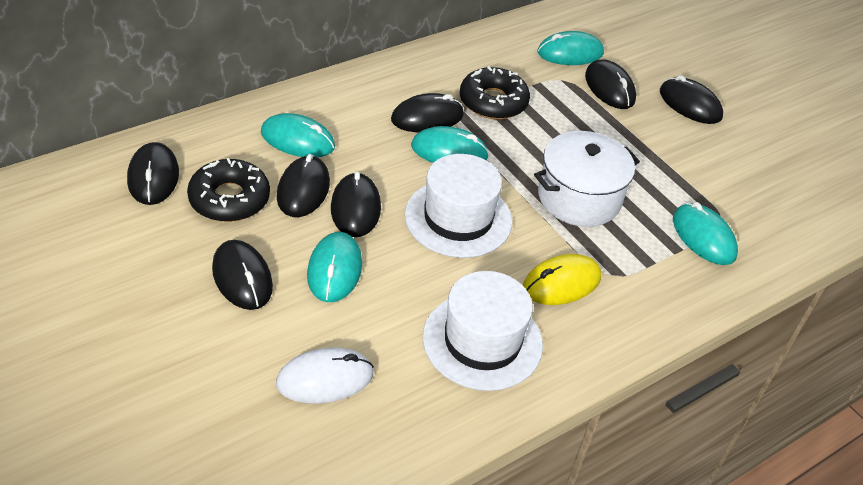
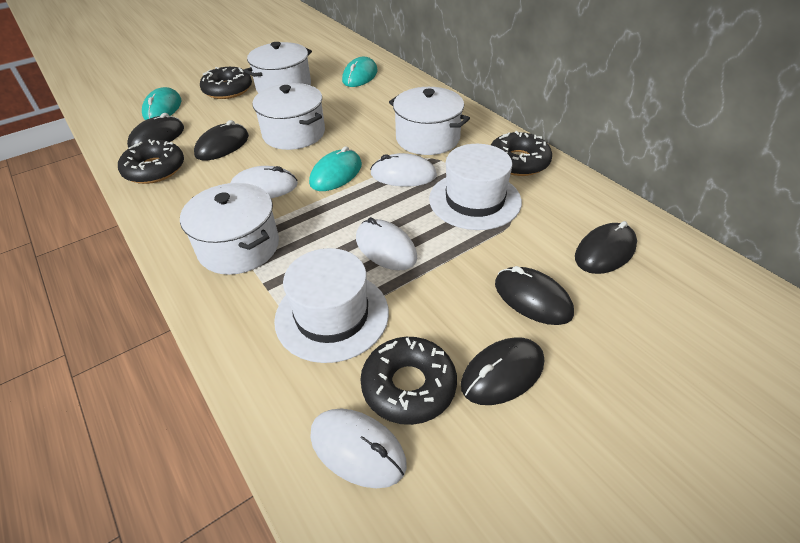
black donut: 2 -> 4
black mouse: 7 -> 5
turquoise mouse: 5 -> 3
white mouse: 1 -> 4
white pot: 1 -> 4
yellow mouse: 1 -> 0

